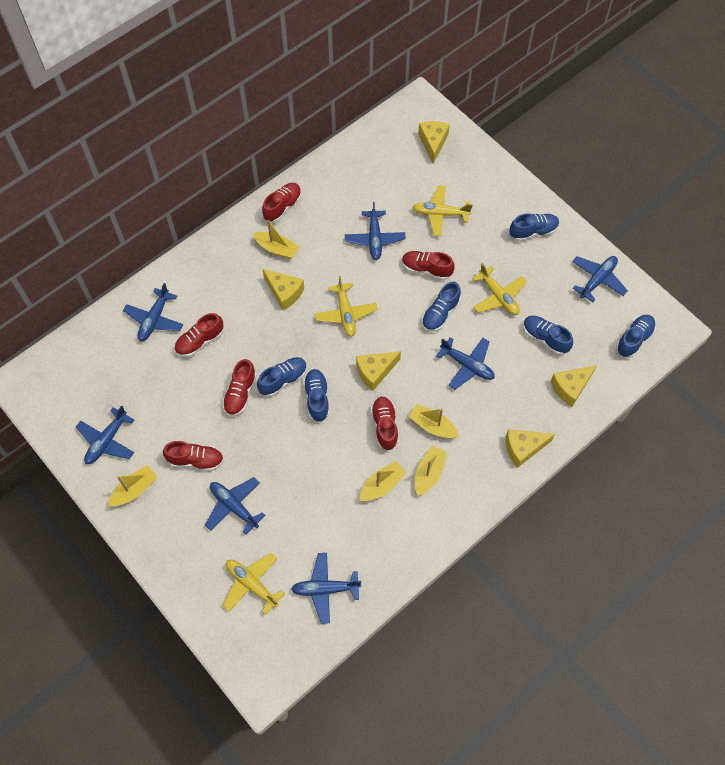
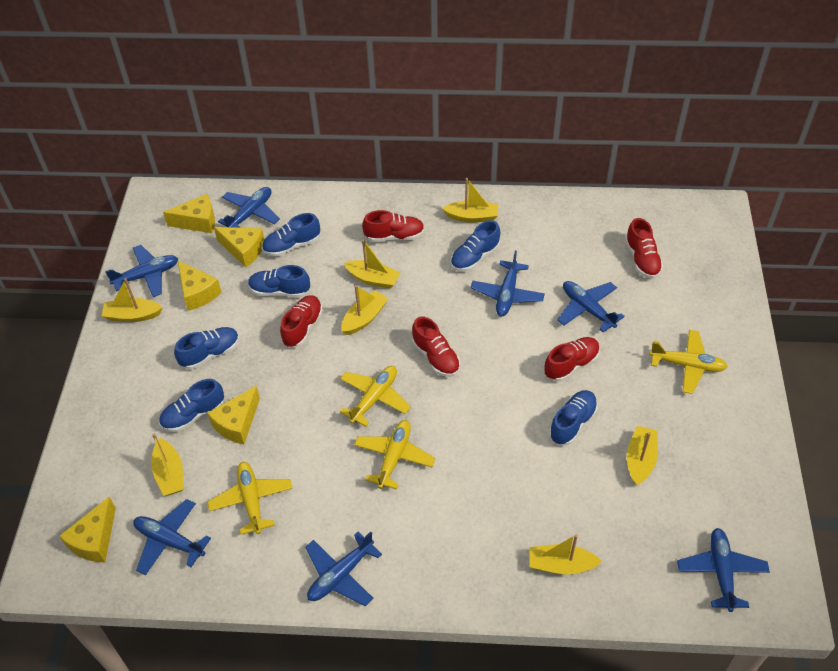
red shoe: 6 -> 5
yellow boat: 5 -> 7

